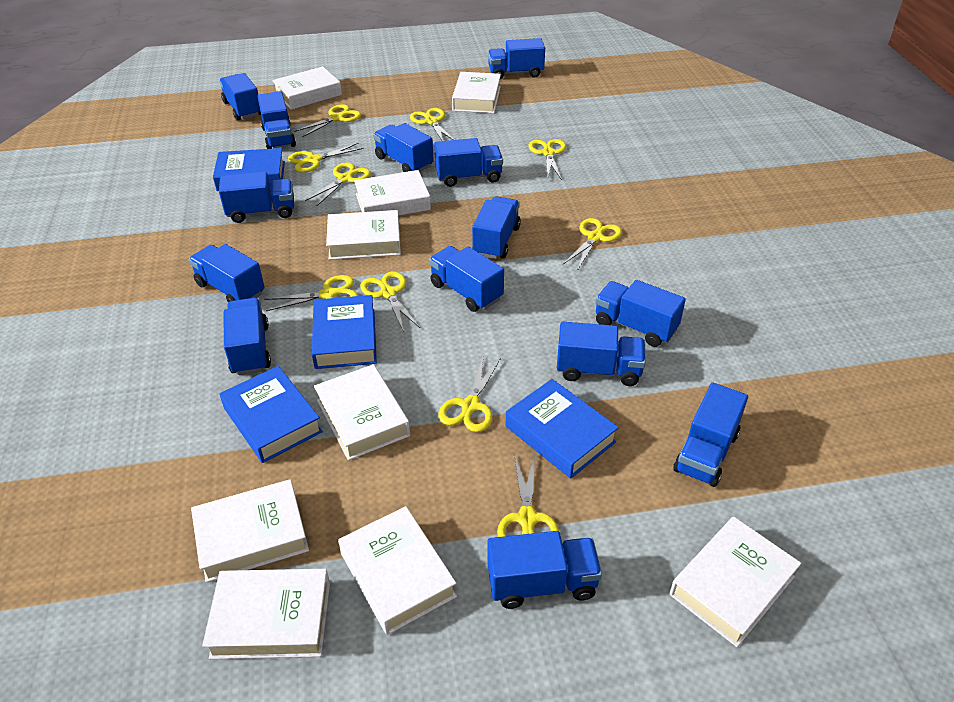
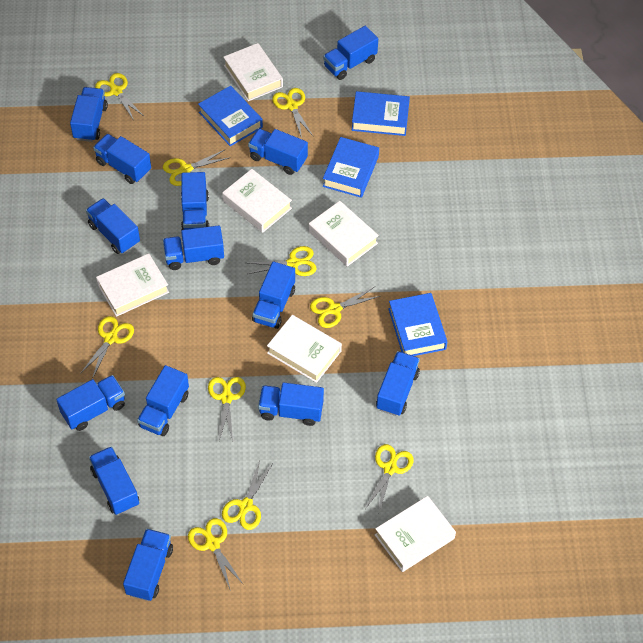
white book: 9 -> 6

